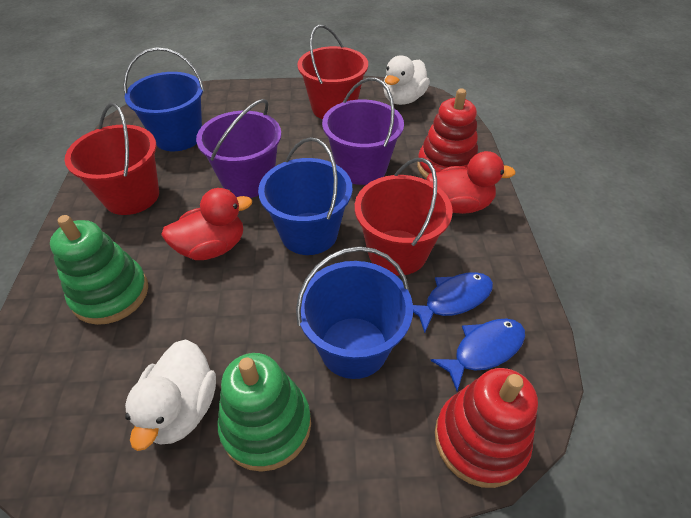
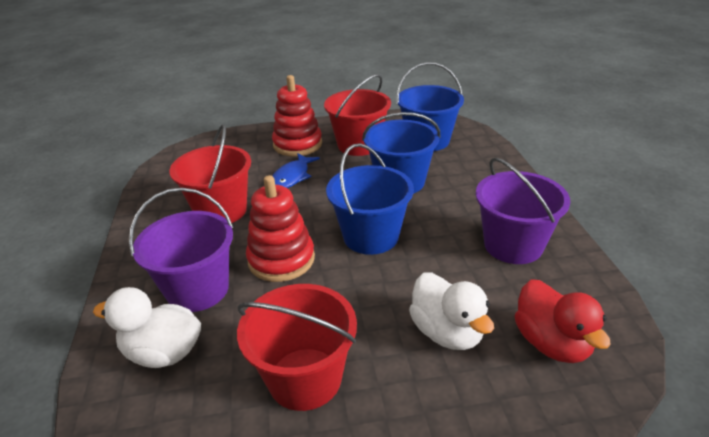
blue fish: 2 -> 1
green stacking toy: 2 -> 0
red duck: 2 -> 1

